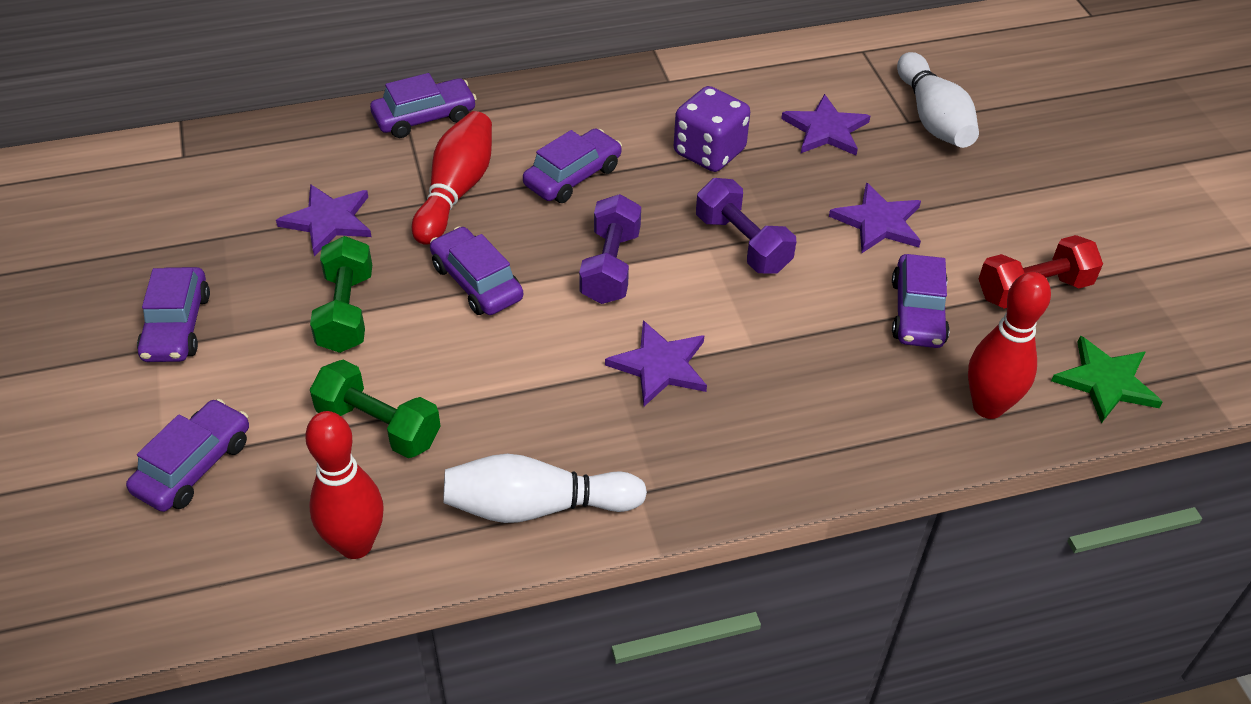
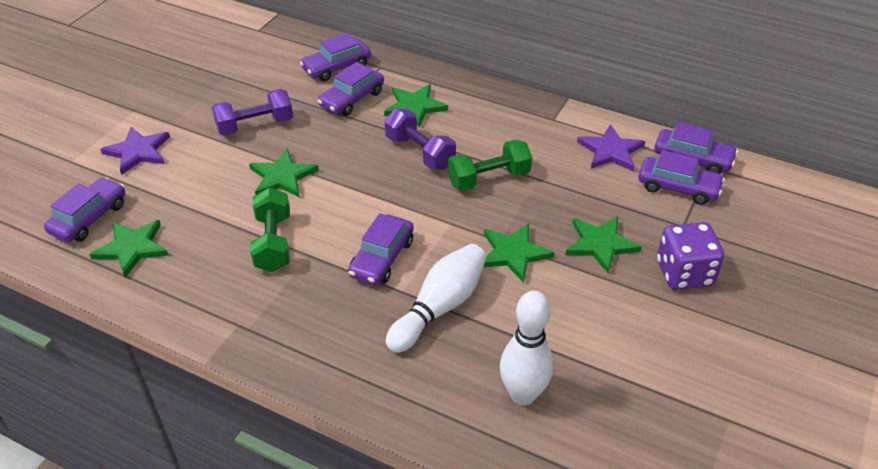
green star: 1 -> 5
purple star: 4 -> 2
red bowling pin: 3 -> 0
red dumbbell: 1 -> 0

